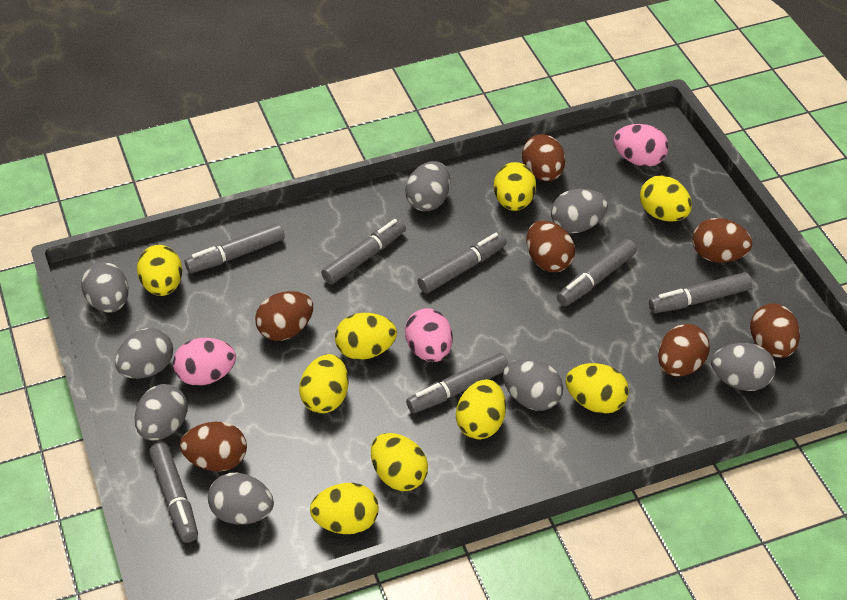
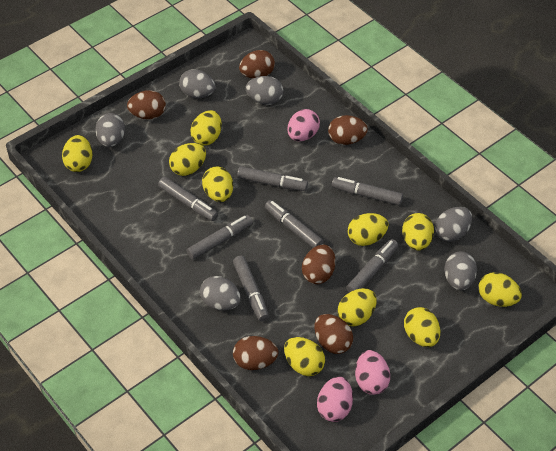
brown egg: 7 -> 6
grey egg: 8 -> 6
yellow egg: 9 -> 10

